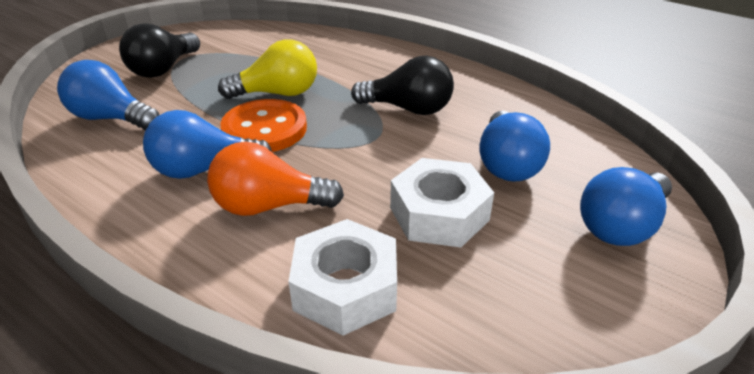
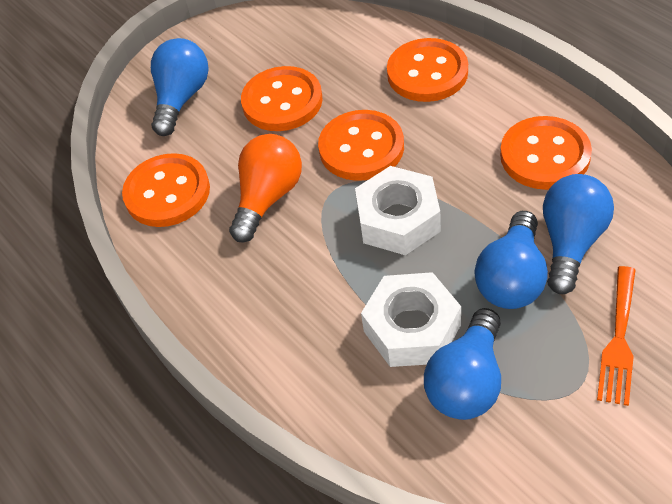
black light bulb: 2 -> 0
orange button: 1 -> 5
orange fork: 0 -> 1
yellow light bulb: 1 -> 0

